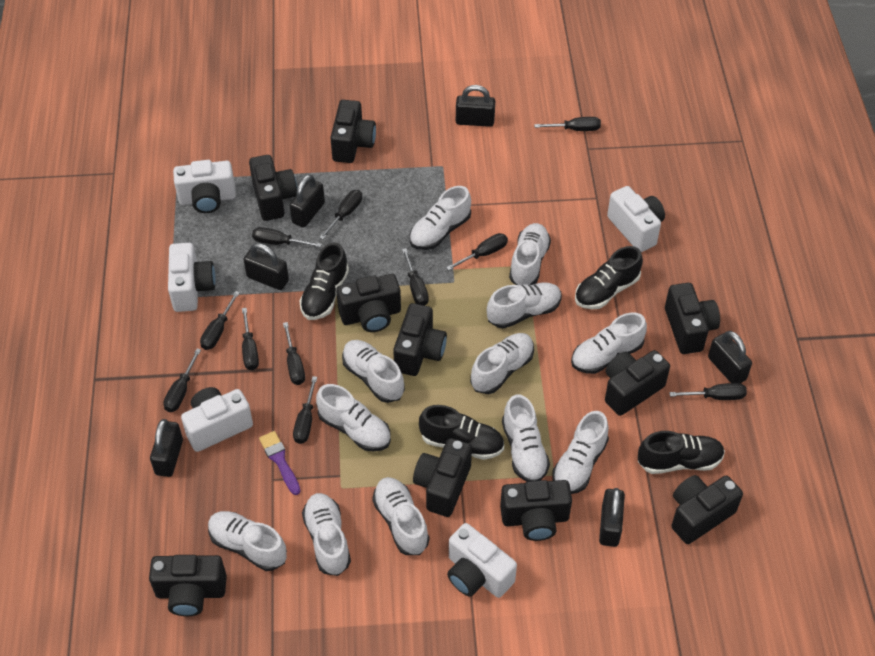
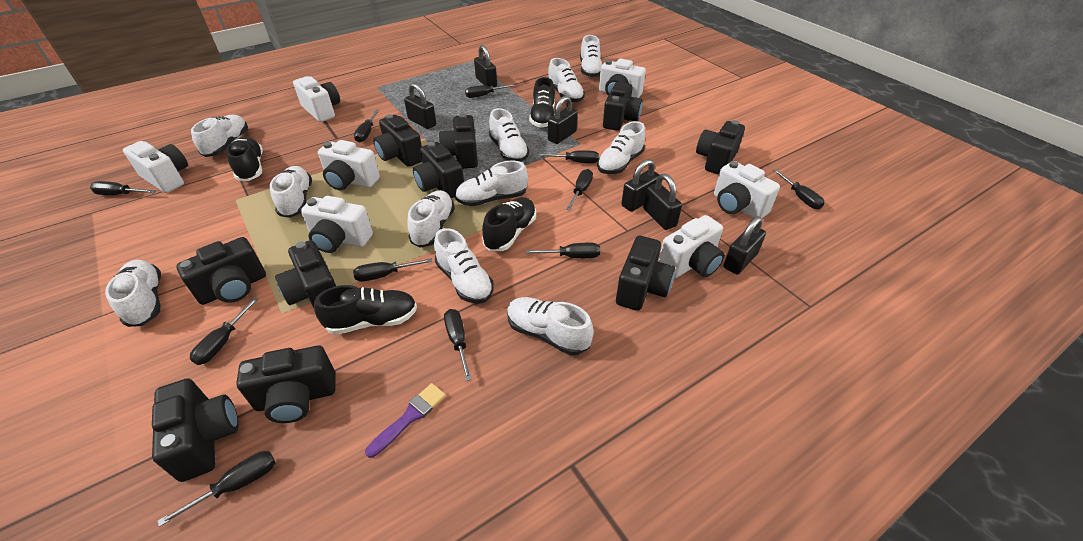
white camera: 5 -> 7
white shoe: 12 -> 11

